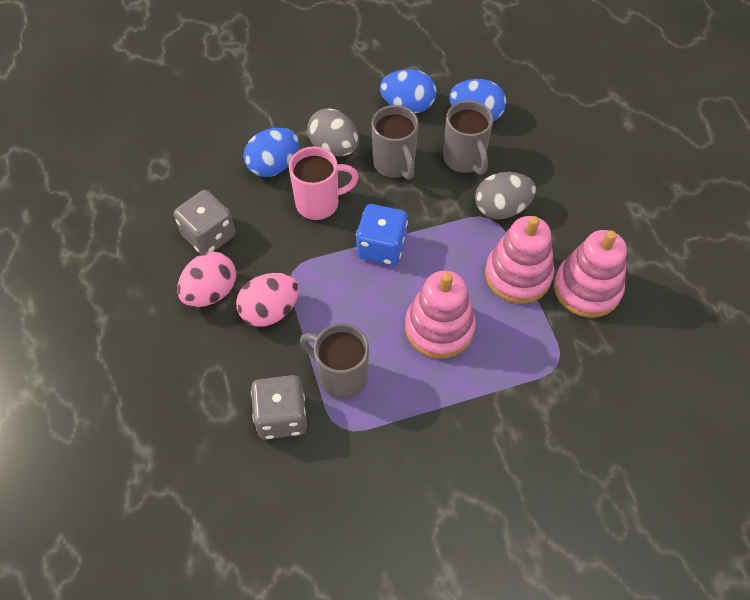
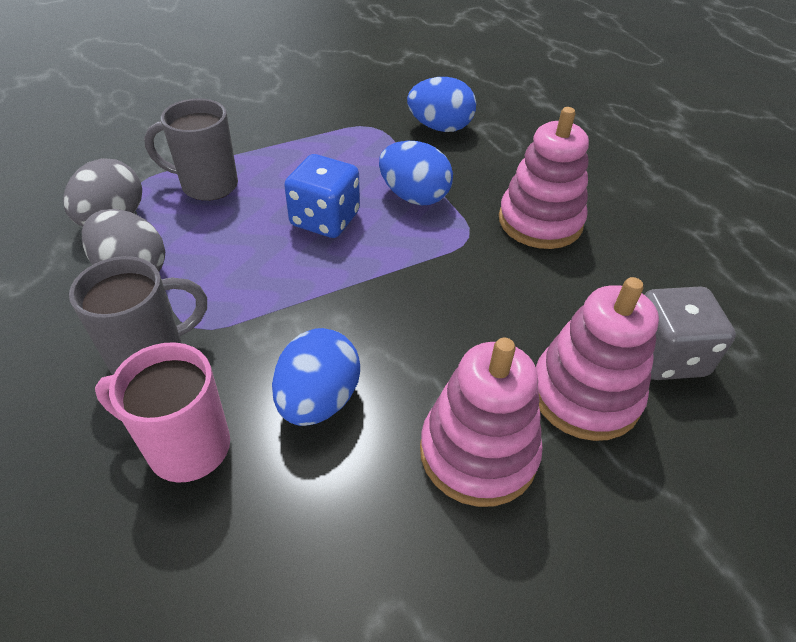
grey dice: 2 -> 1
grey mug: 3 -> 2
pink egg: 2 -> 0

